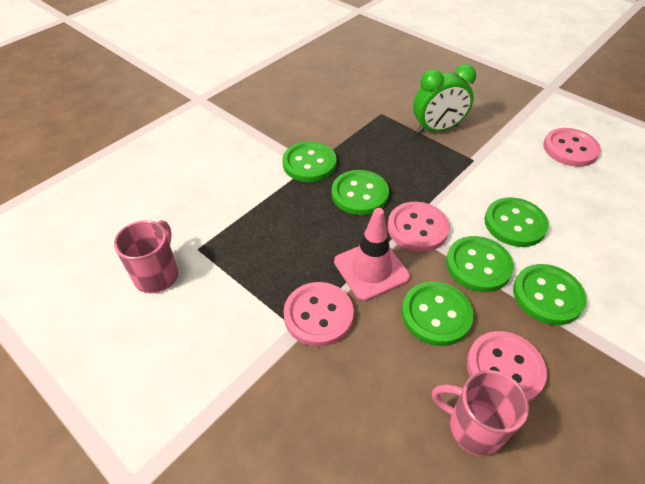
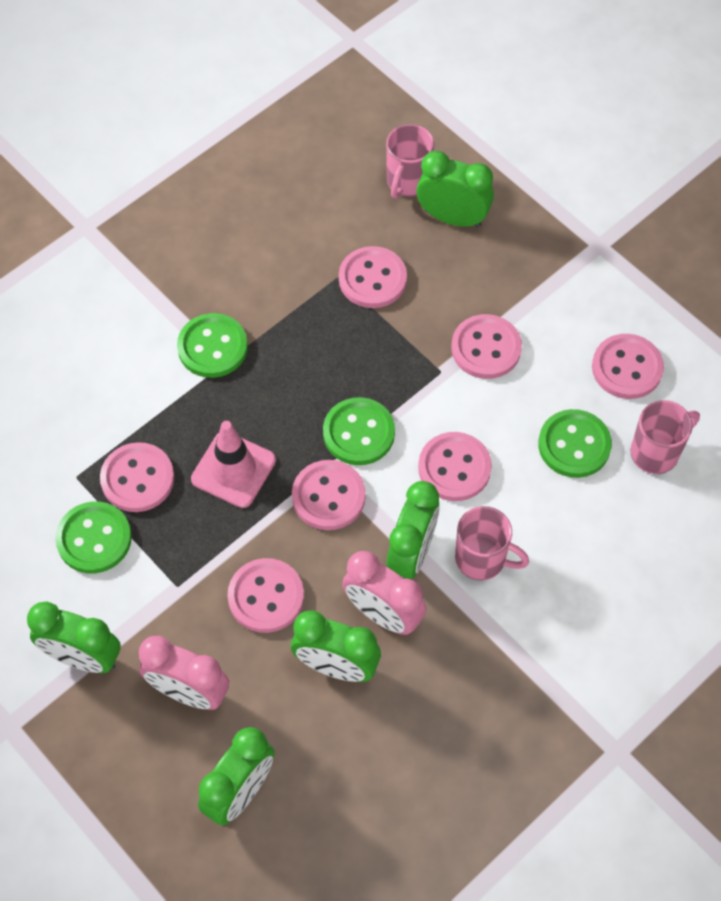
green button: 6 -> 4
green clock: 1 -> 5
pink button: 4 -> 7
pink clock: 0 -> 2
pink mug: 2 -> 3

